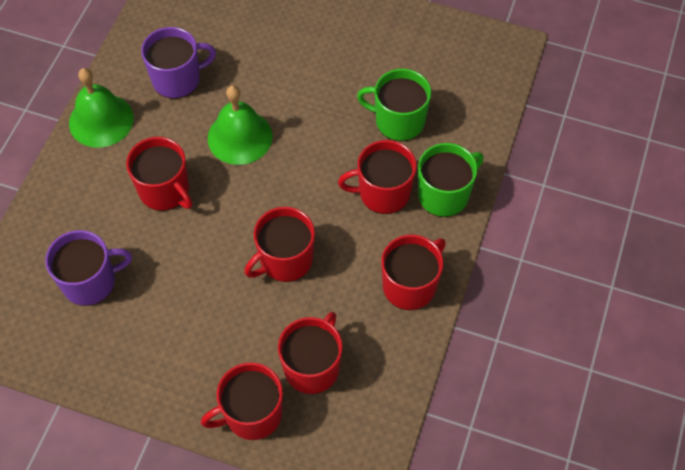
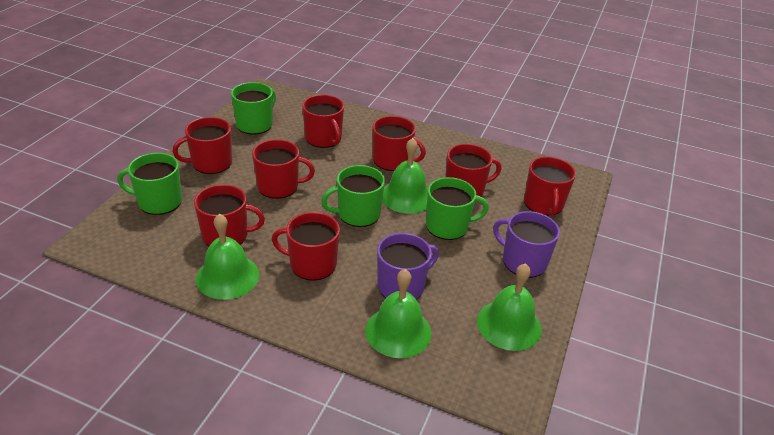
green bell: 2 -> 4
green mug: 2 -> 4
red mug: 6 -> 8

